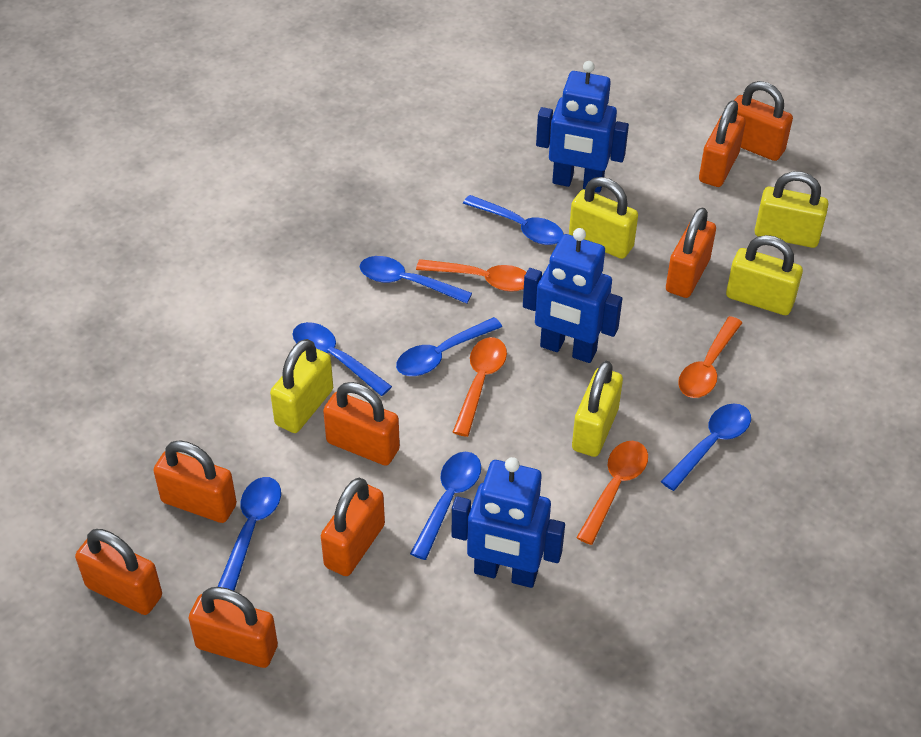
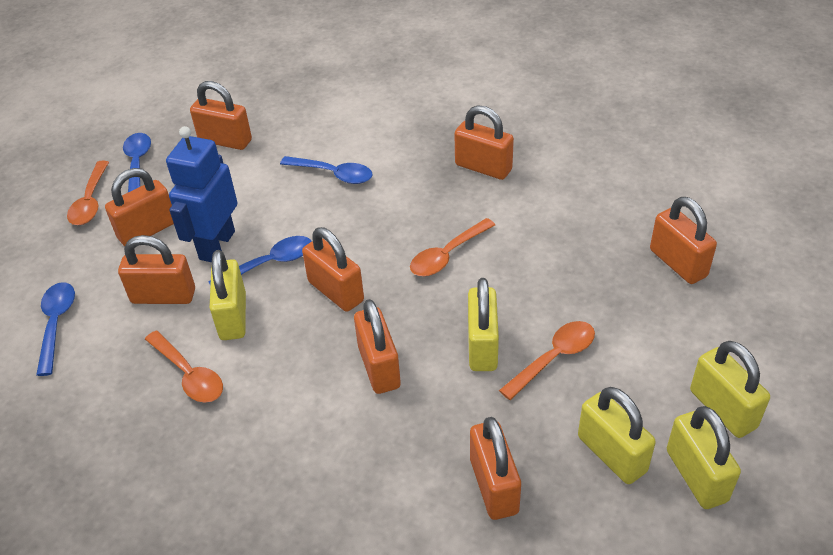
blue robot: 3 -> 1
blue spoon: 7 -> 4

